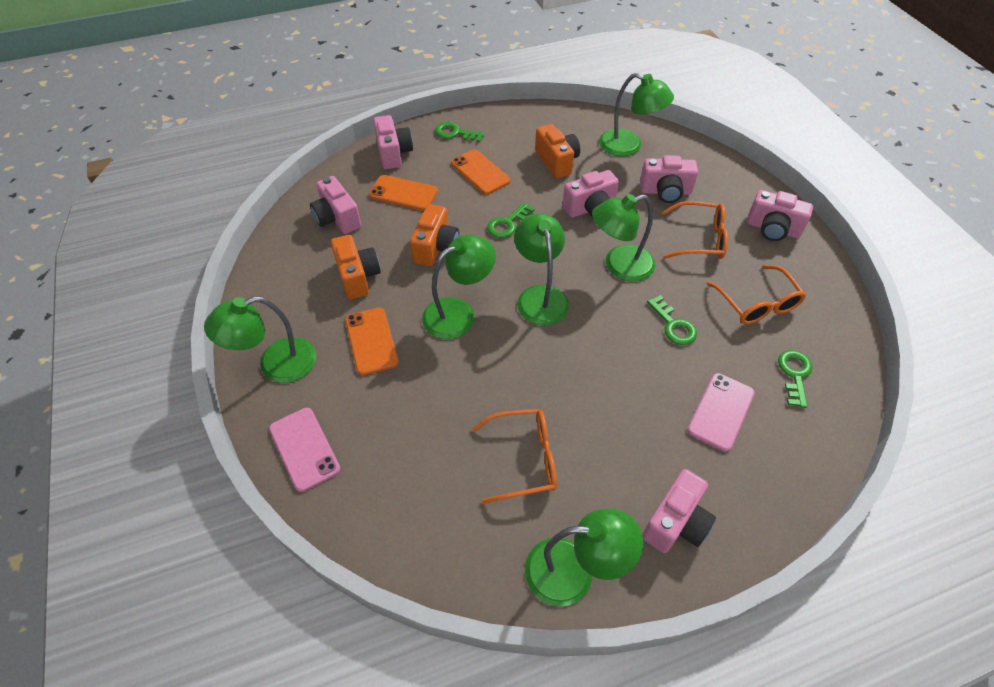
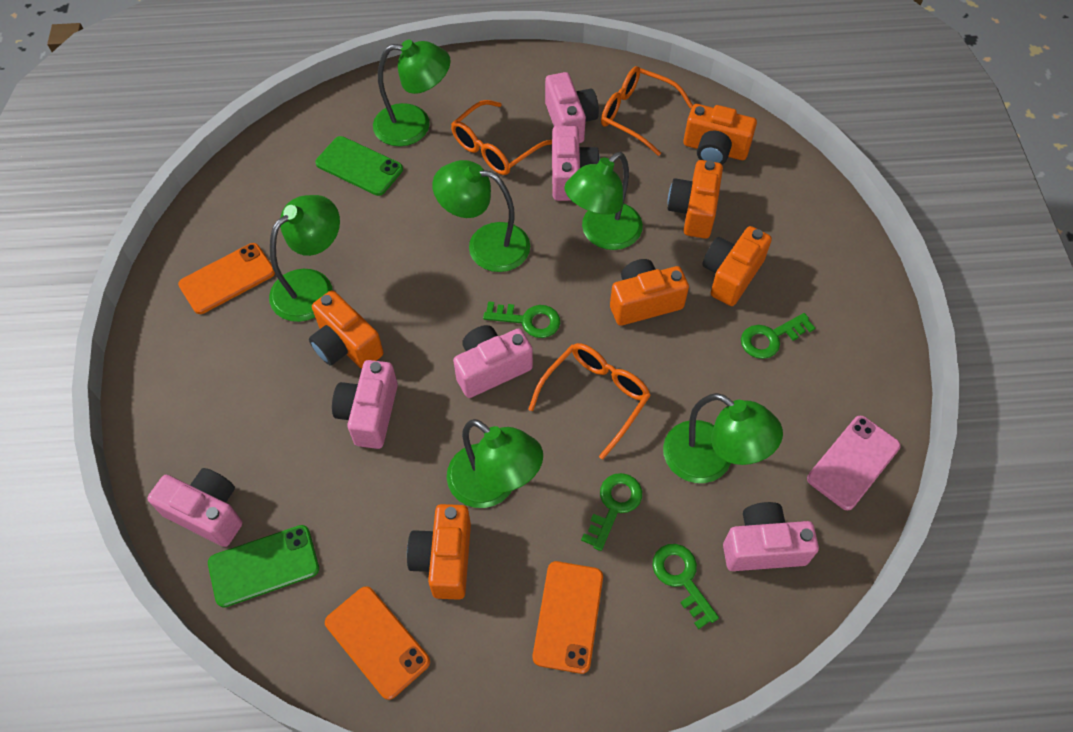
green phone: 0 -> 2
orange camera: 3 -> 6
pink phone: 2 -> 1

